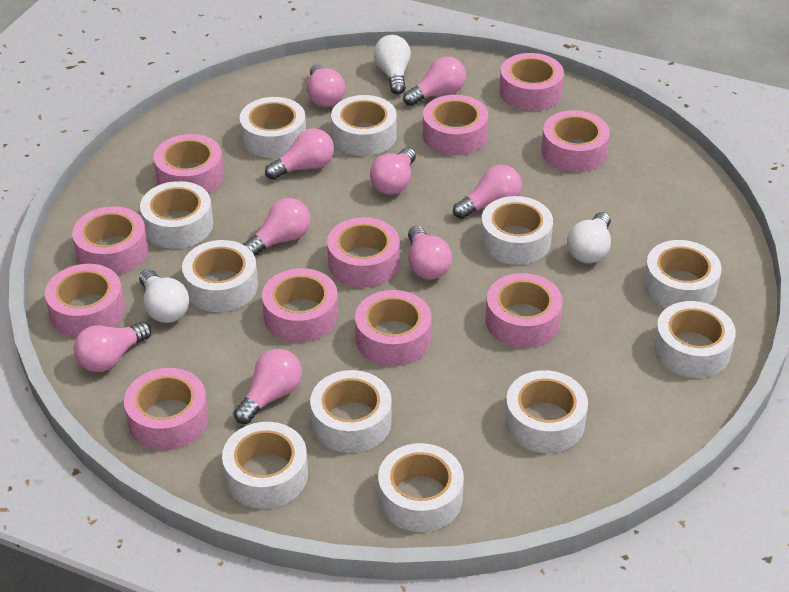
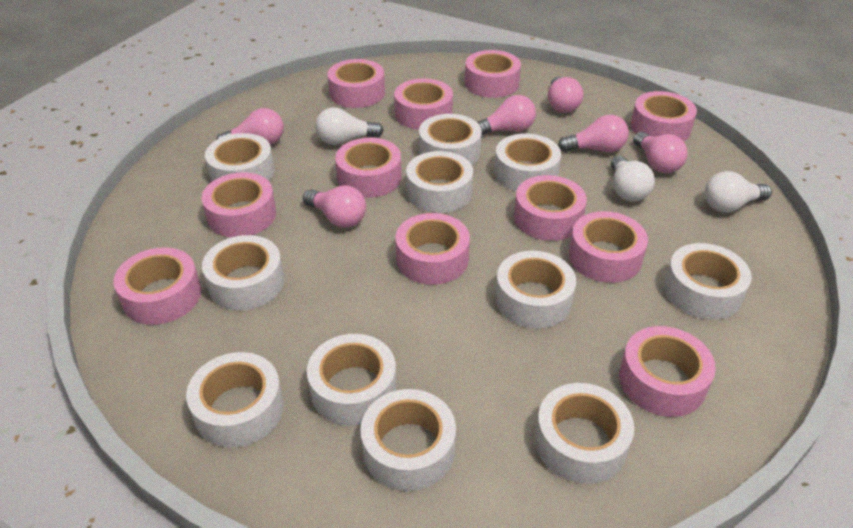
pink light bulb: 9 -> 6

